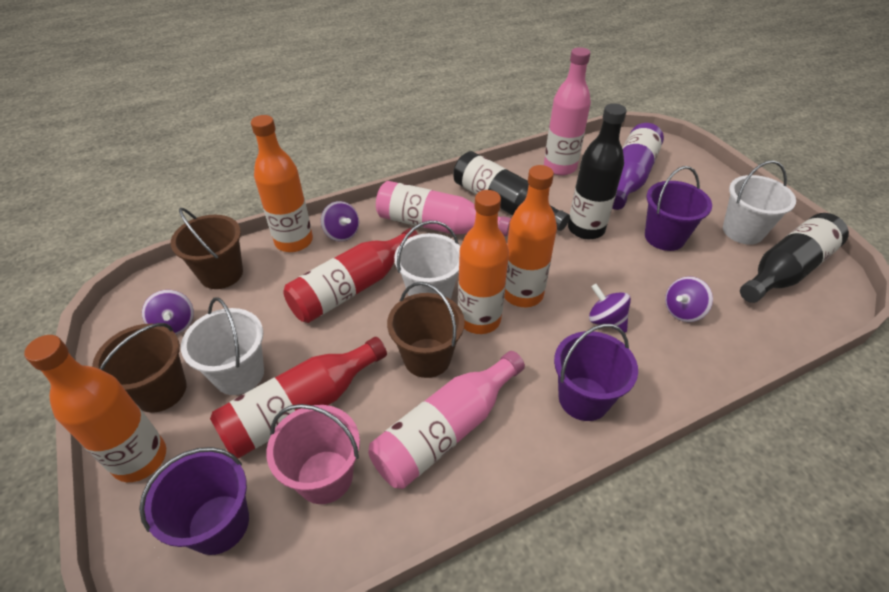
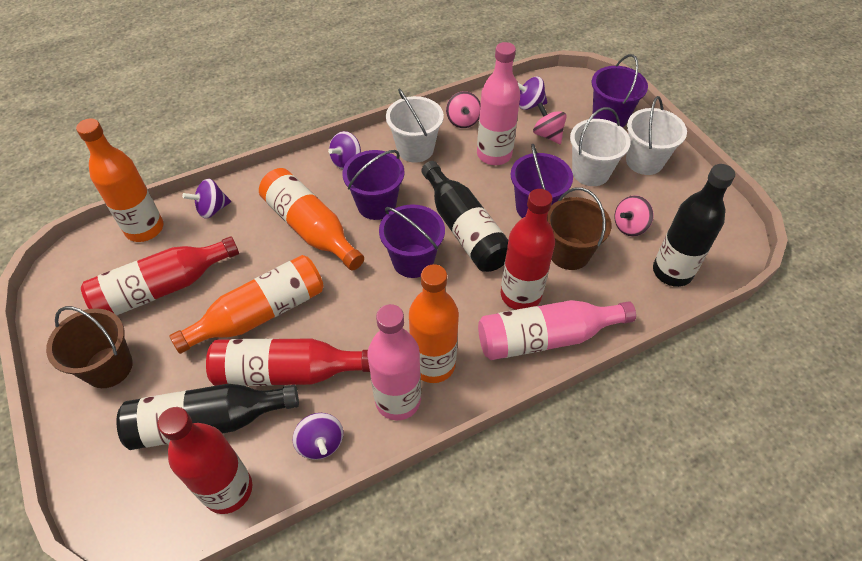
brown bucket: 3 -> 2
pink bucket: 1 -> 0
pink spinning top: 0 -> 3
purple bottle: 1 -> 0
purple bucket: 3 -> 4
red bottle: 2 -> 4

